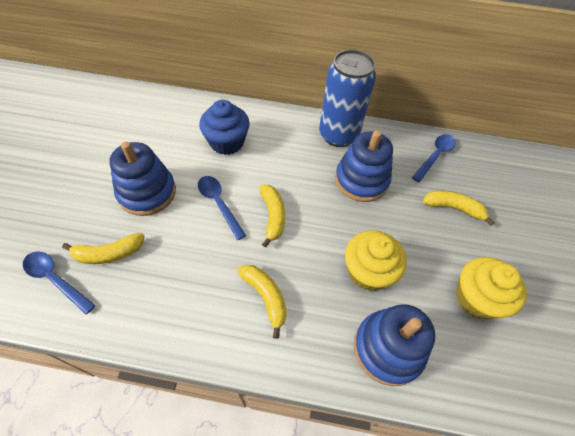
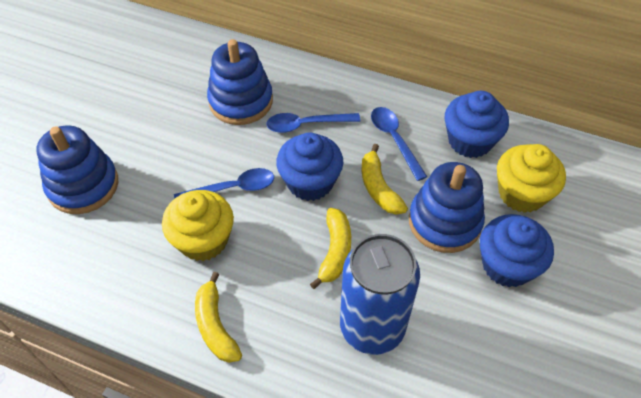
blue cupcake: 1 -> 3
yellow banana: 4 -> 3

